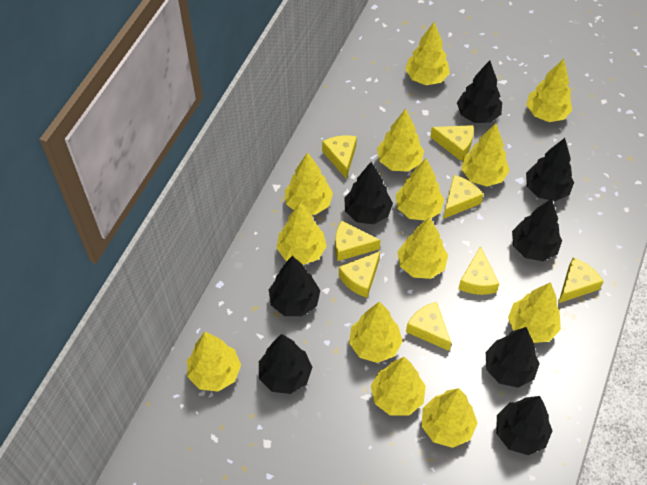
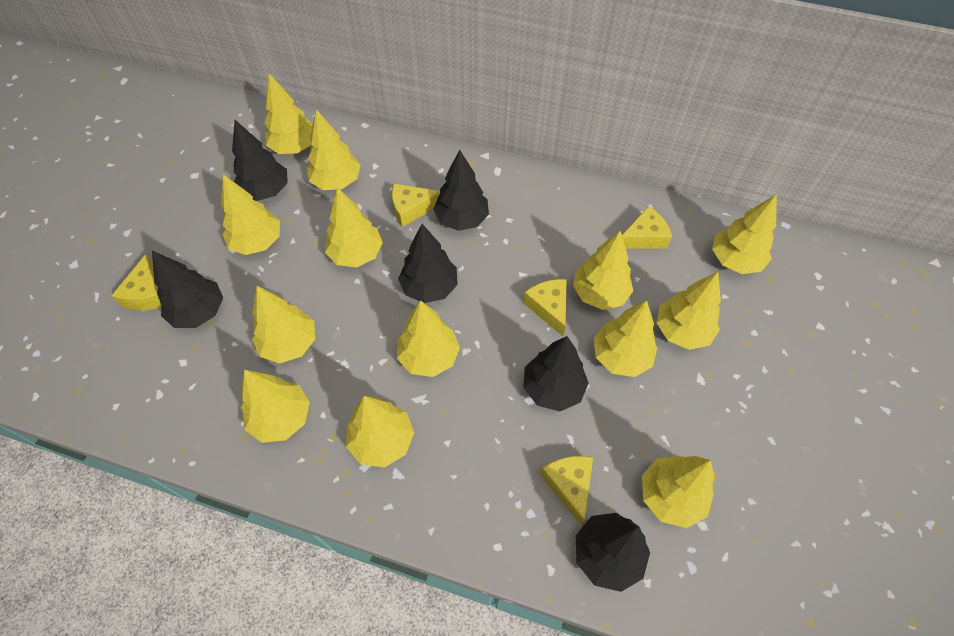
black tree: 8 -> 6
yellow cheese: 8 -> 5

